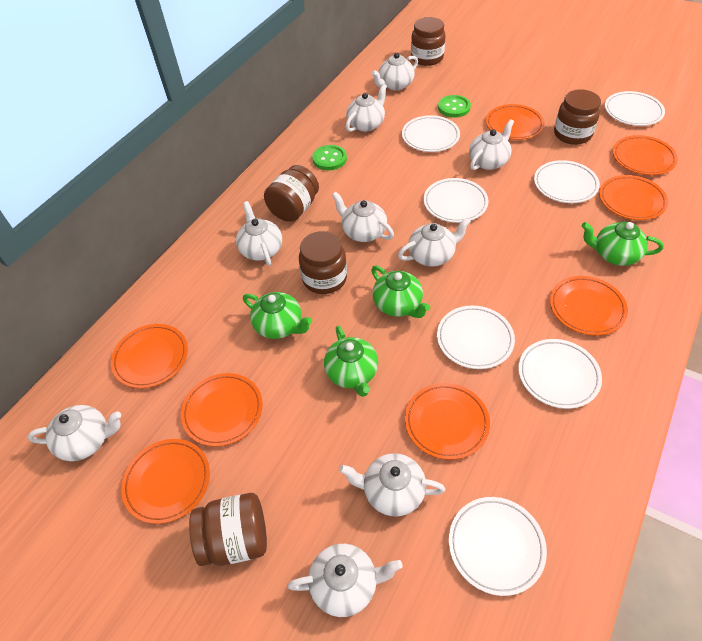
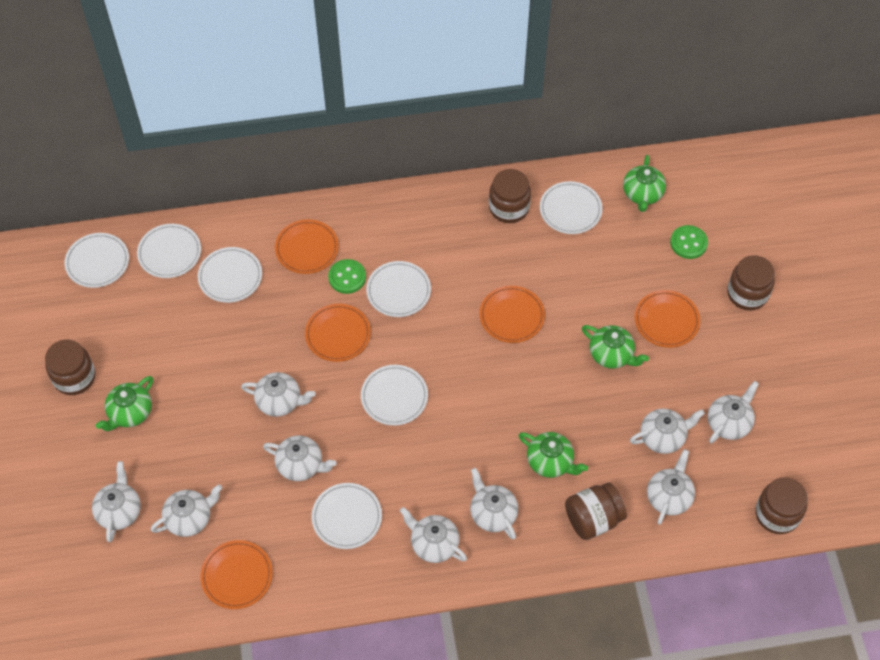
orange plate: 8 -> 5

